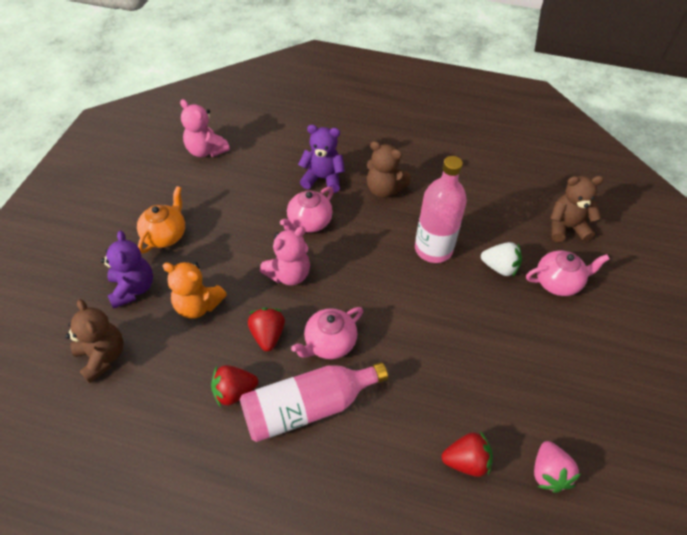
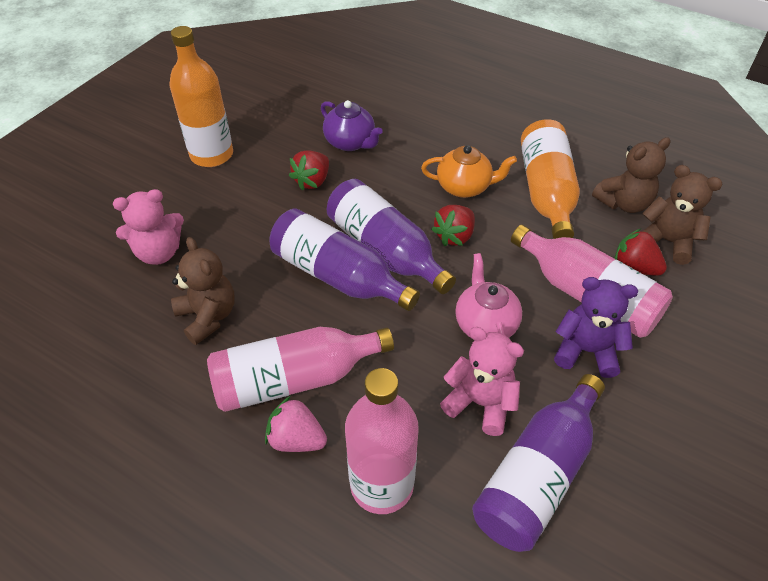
orange bottle: 0 -> 2
orange teddy bear: 1 -> 0
pink bottle: 2 -> 3
pink teapot: 3 -> 1
purple bottle: 0 -> 3
purple teapot: 0 -> 1
purple teddy bear: 2 -> 1
white strawberry: 1 -> 0

